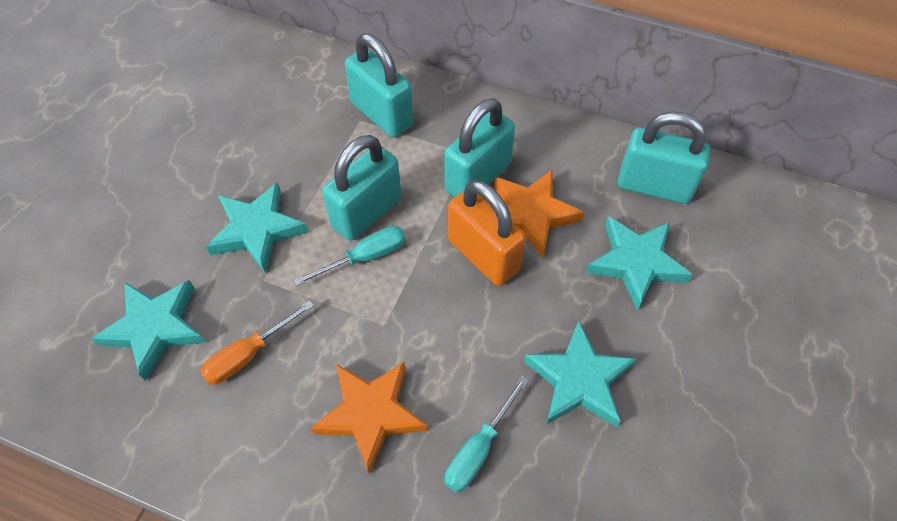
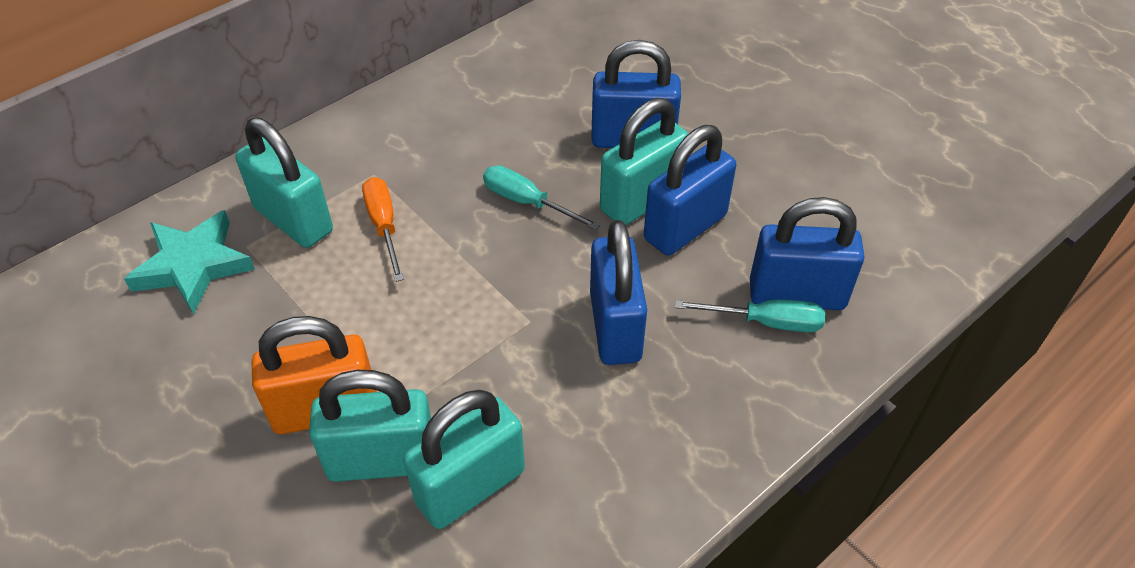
blue padlock: 0 -> 4
orange star: 2 -> 0
turquoise star: 4 -> 1

